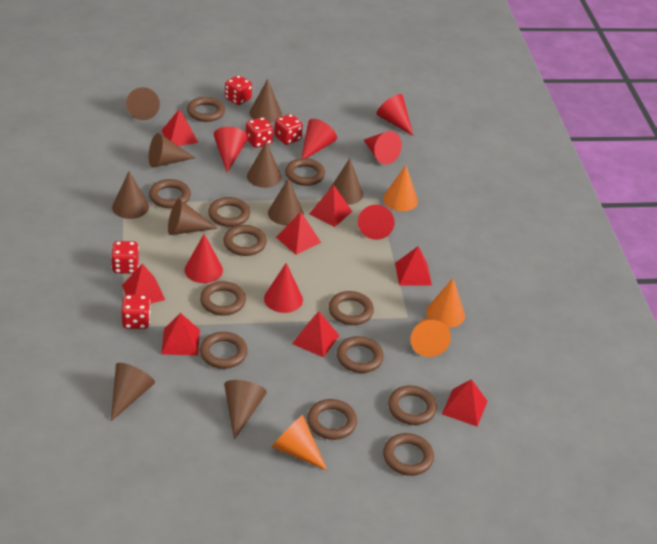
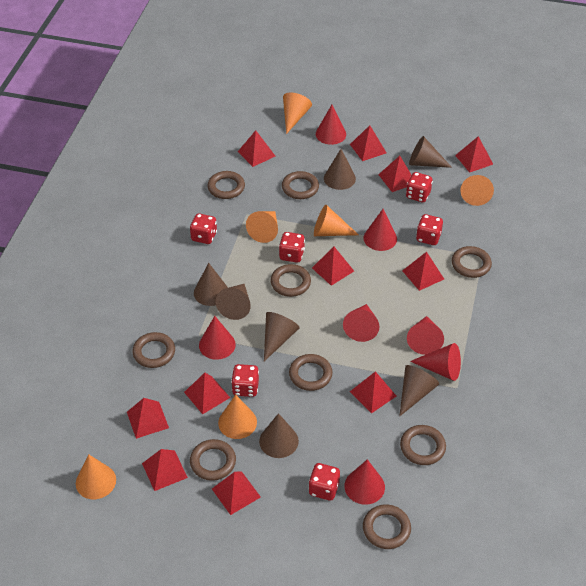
brown cone: 10 -> 7
brown ring: 12 -> 9
orange cone: 4 -> 6
red dice: 5 -> 6
red pyramid: 8 -> 11

